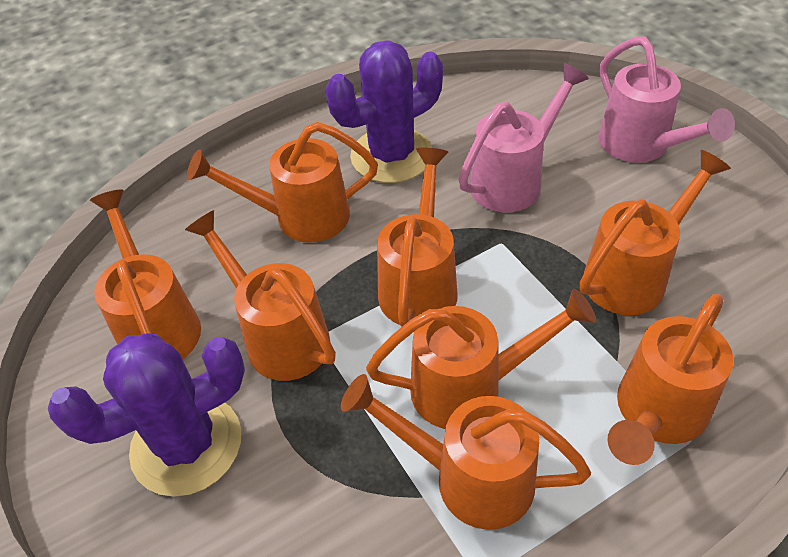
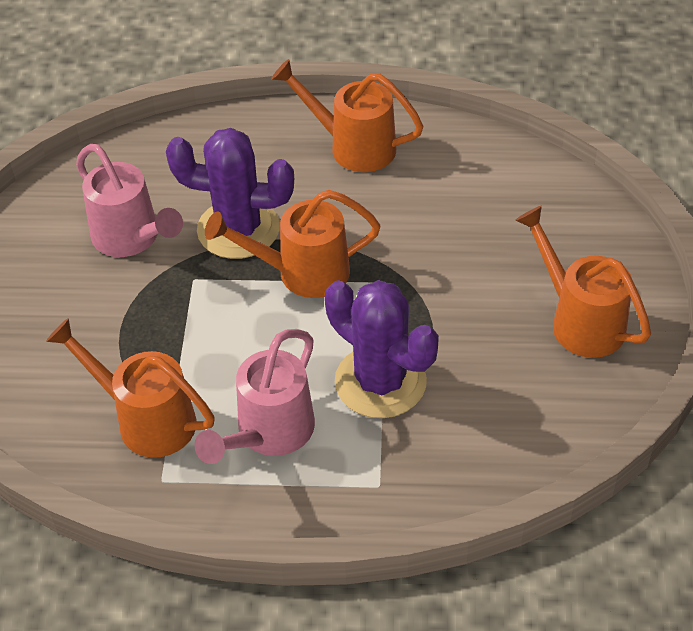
orange watering can: 8 -> 4

